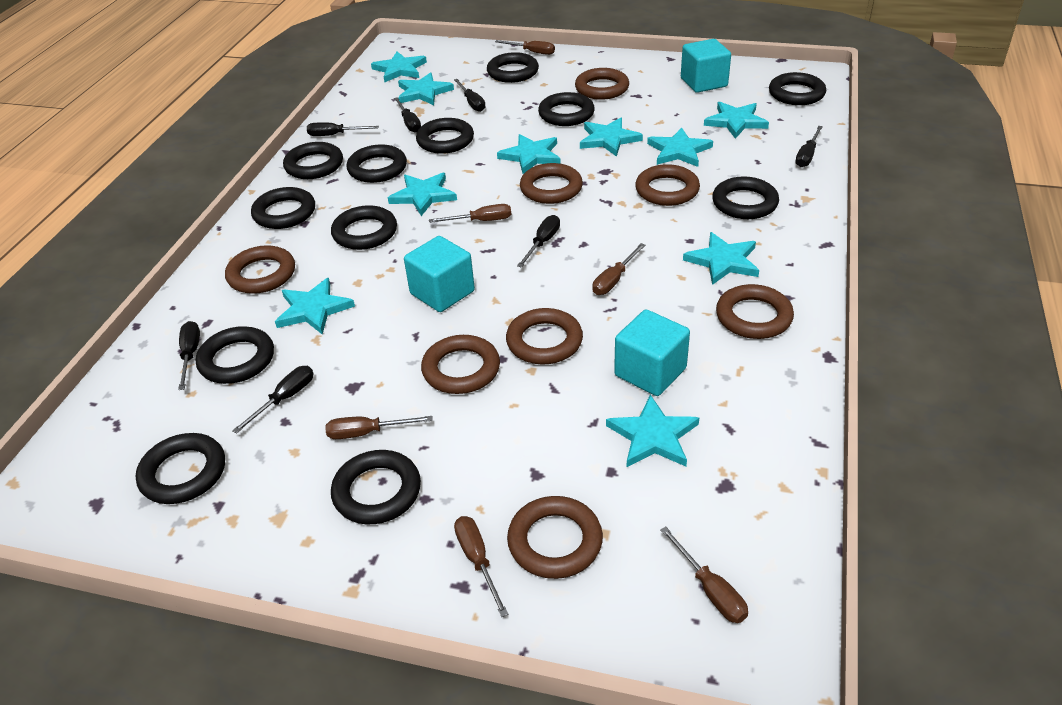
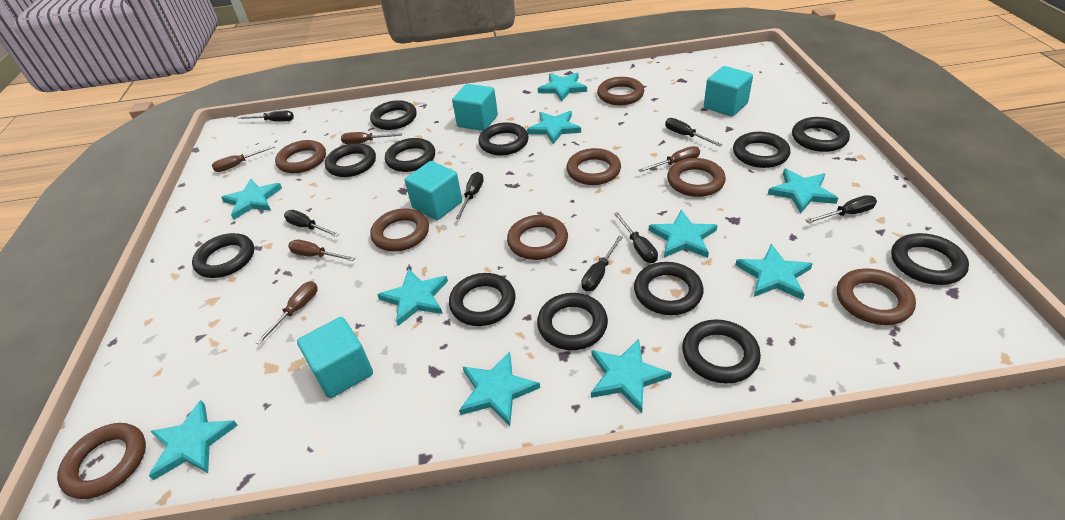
brown screwdriver: 6 -> 5
turquoise cube: 3 -> 4

